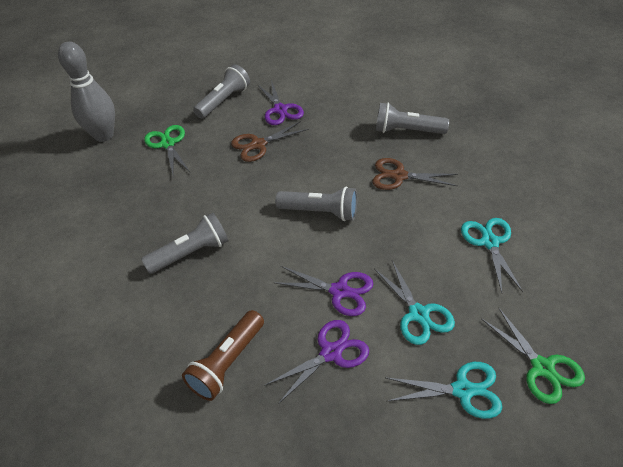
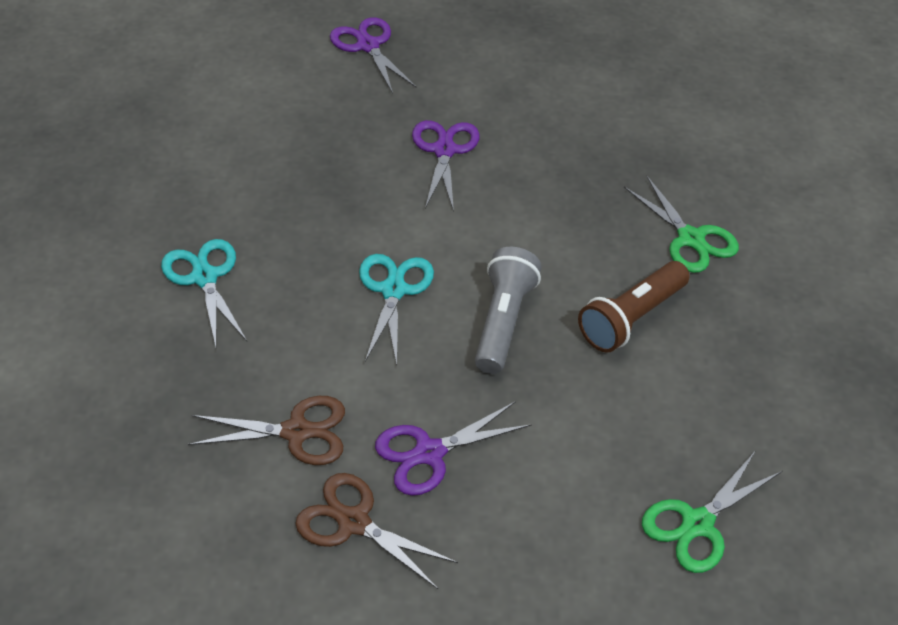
grey bowling pin: 1 -> 0
grey flashlight: 4 -> 1
turquoise scissors: 3 -> 2

